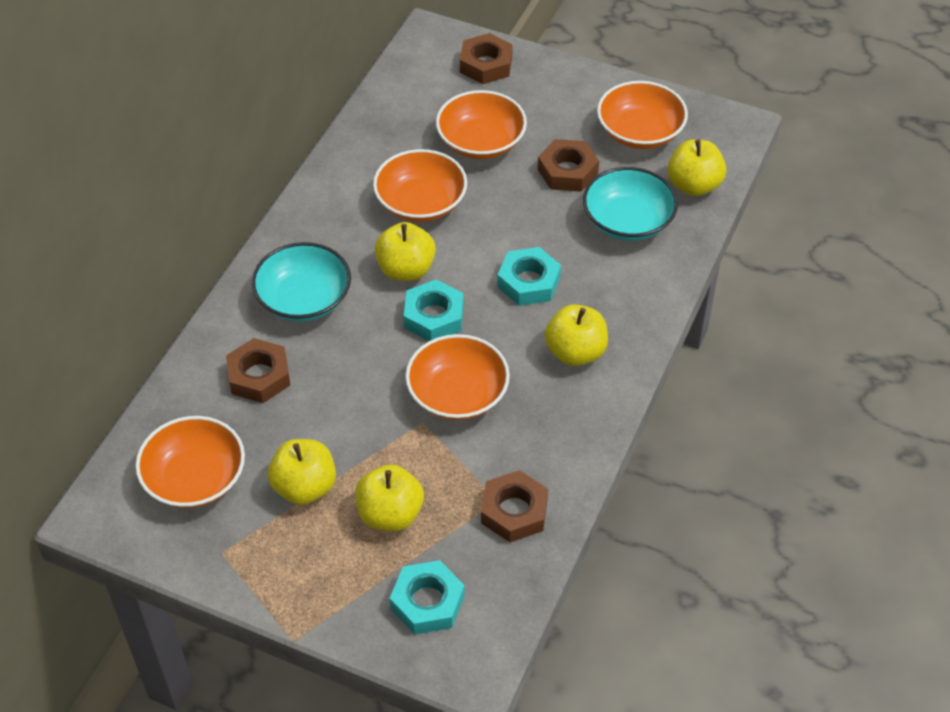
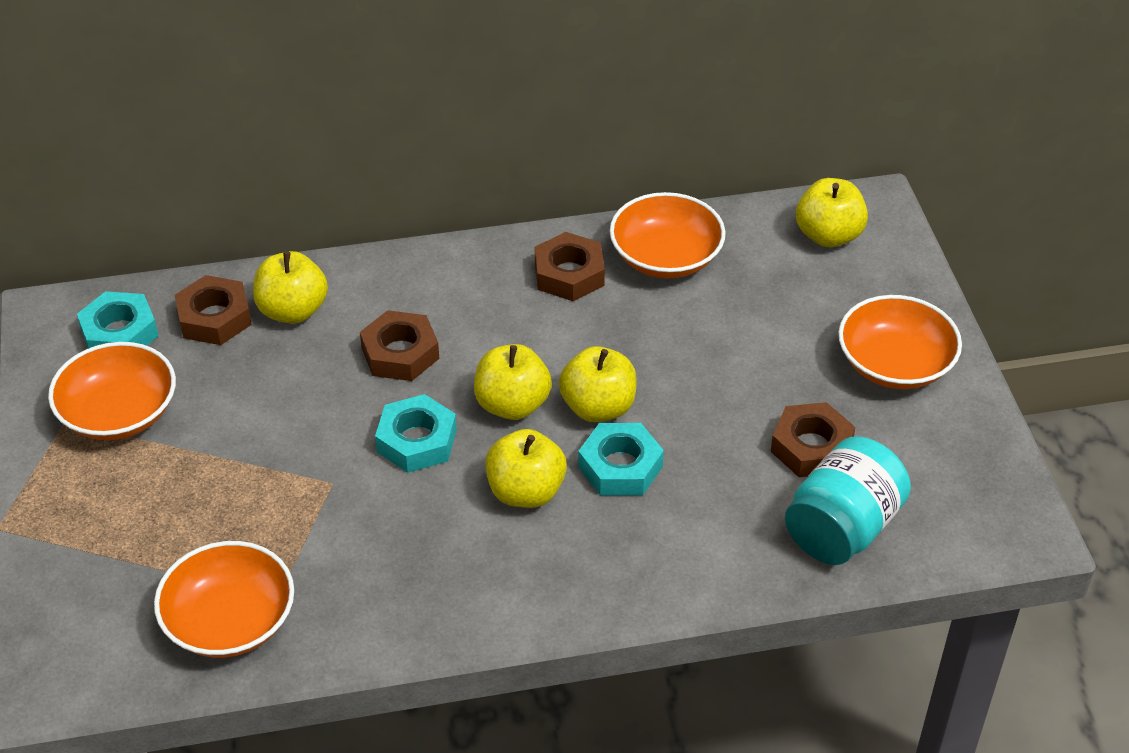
orange bowl: 5 -> 4
turquoise bowl: 2 -> 0
turquoise jar: 0 -> 1

